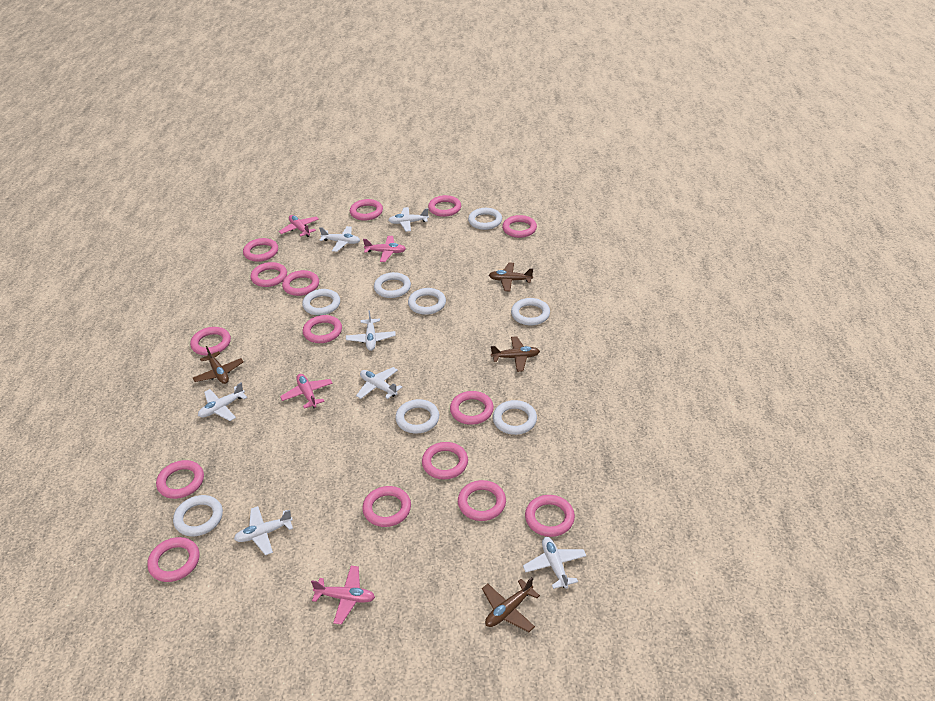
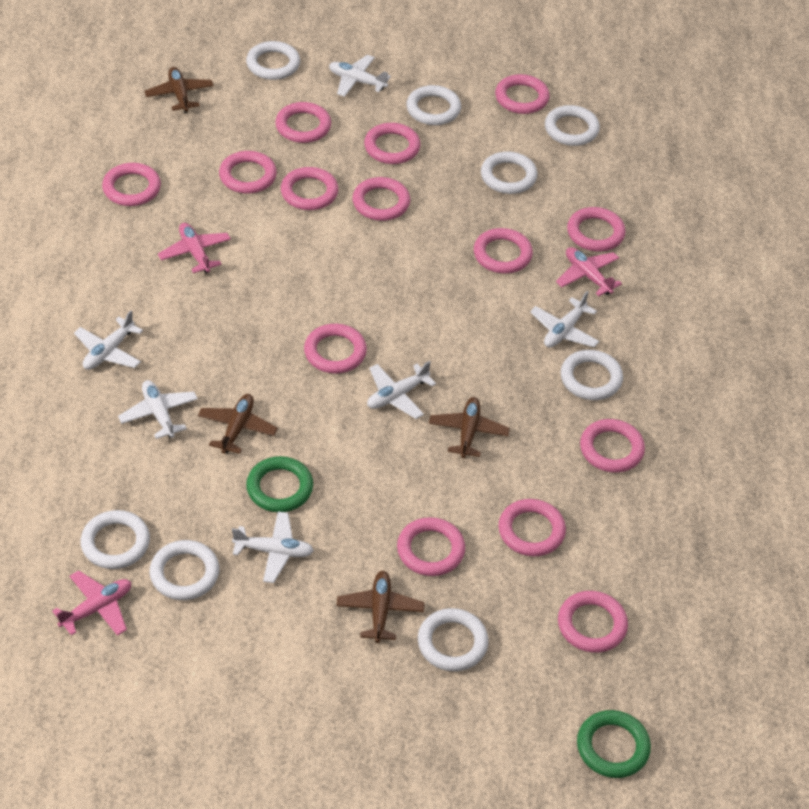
green ring: 0 -> 2
pink plane: 4 -> 3
pink ring: 15 -> 14
white plane: 7 -> 6

